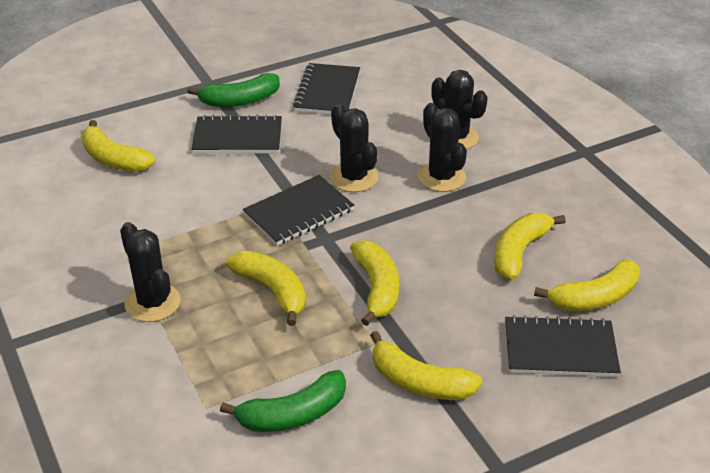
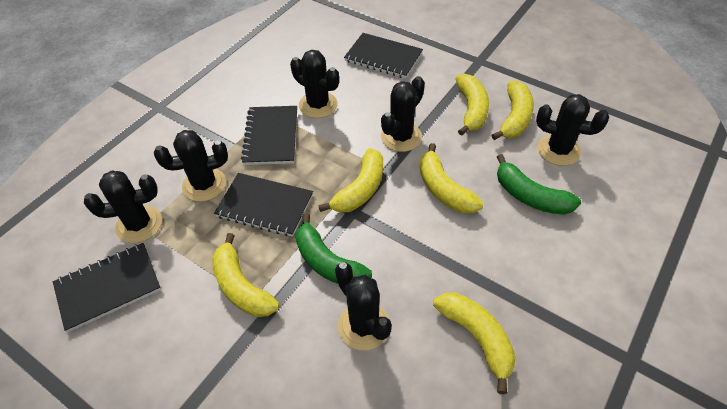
black cactus: 4 -> 6

